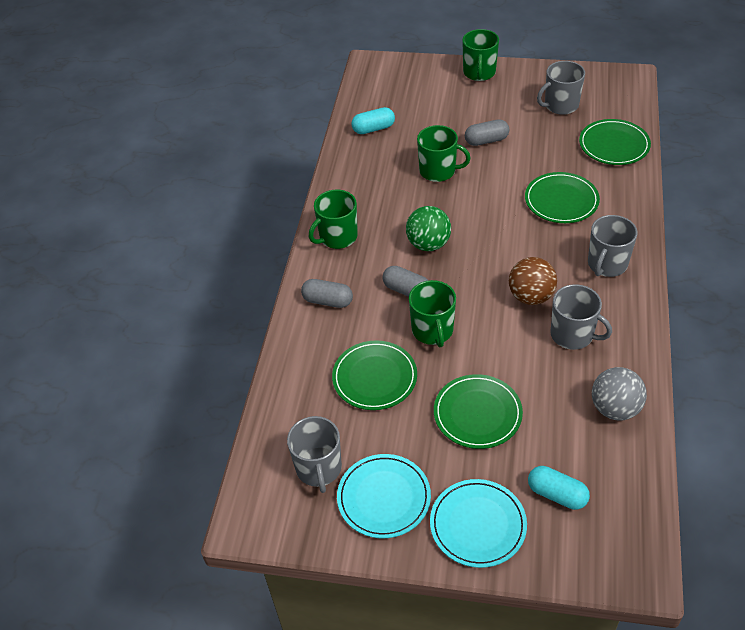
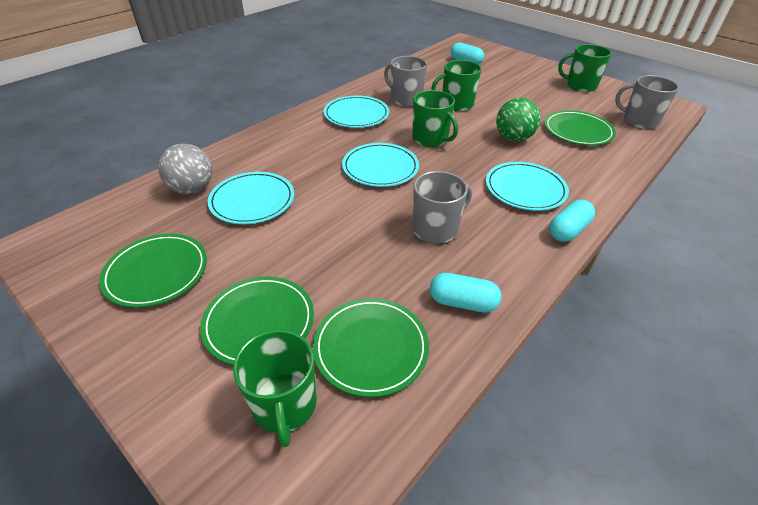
brown ball: 1 -> 0
grey capsule: 3 -> 0
grey mug: 4 -> 3
turquoise capsule: 2 -> 3
turquoise plate: 2 -> 4

